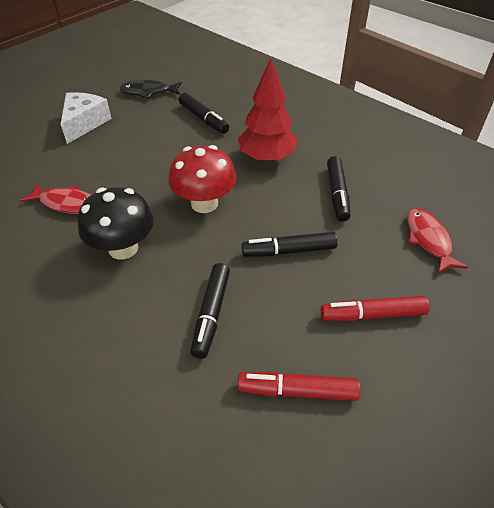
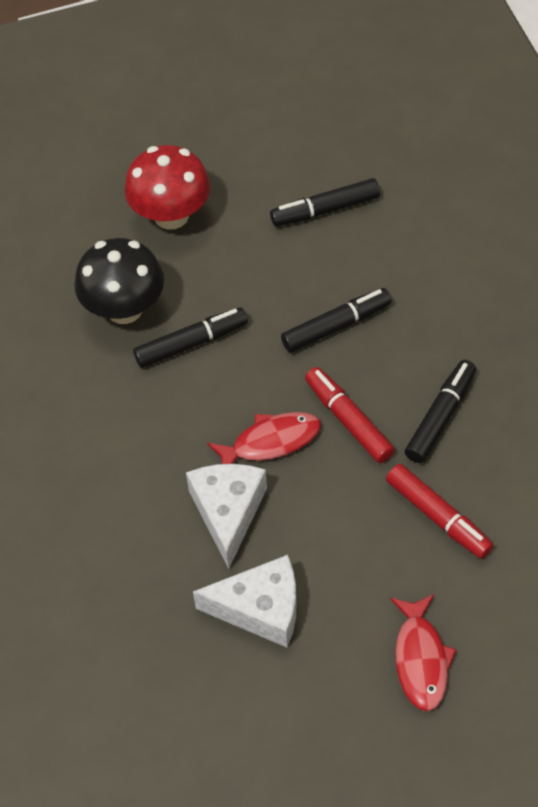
black fish: 1 -> 0
red tree: 1 -> 0
white cheese: 1 -> 2

